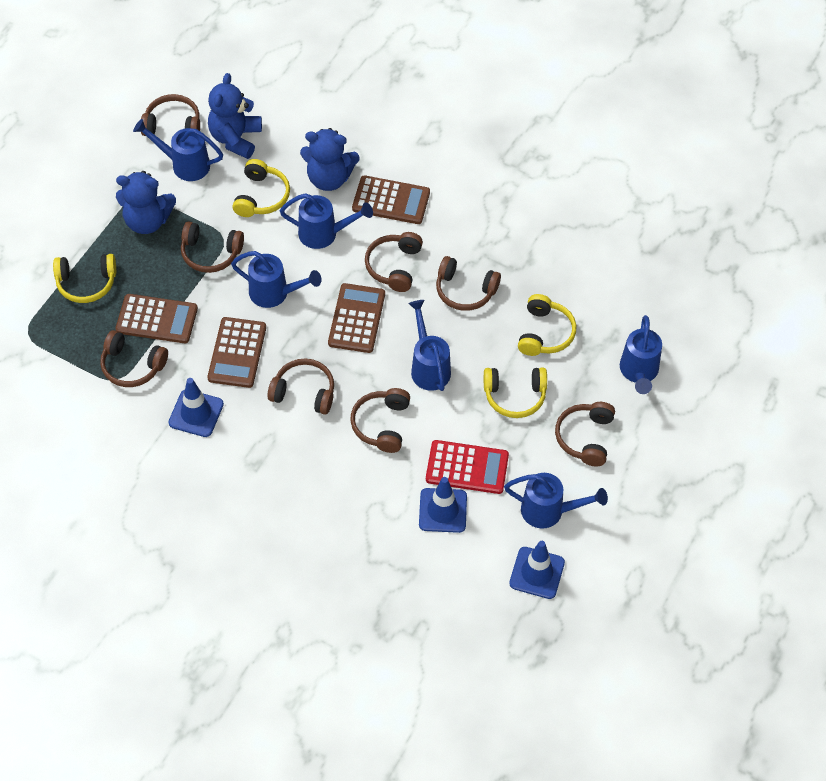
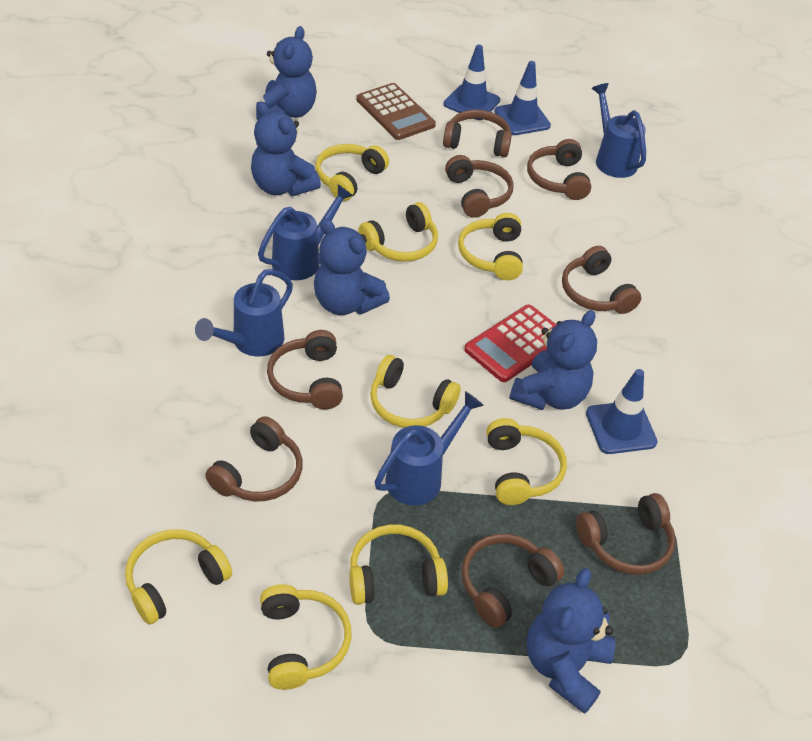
blue teddy bear: 3 -> 5
blue watering can: 6 -> 4
brown calculator: 4 -> 1
yellow headphones: 4 -> 8

